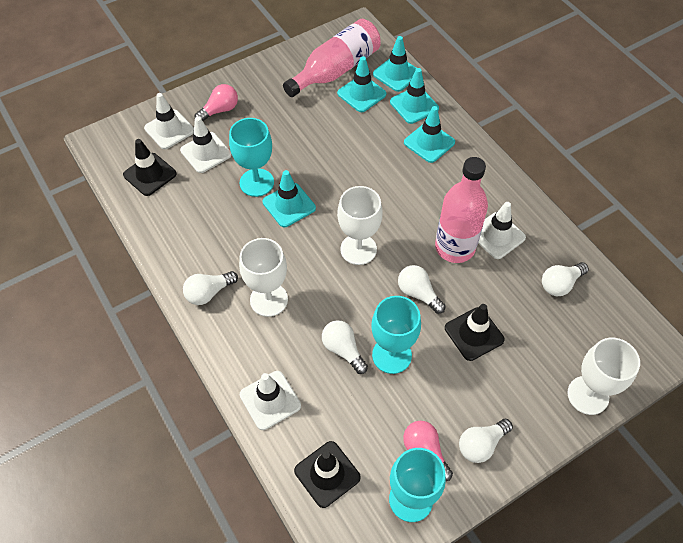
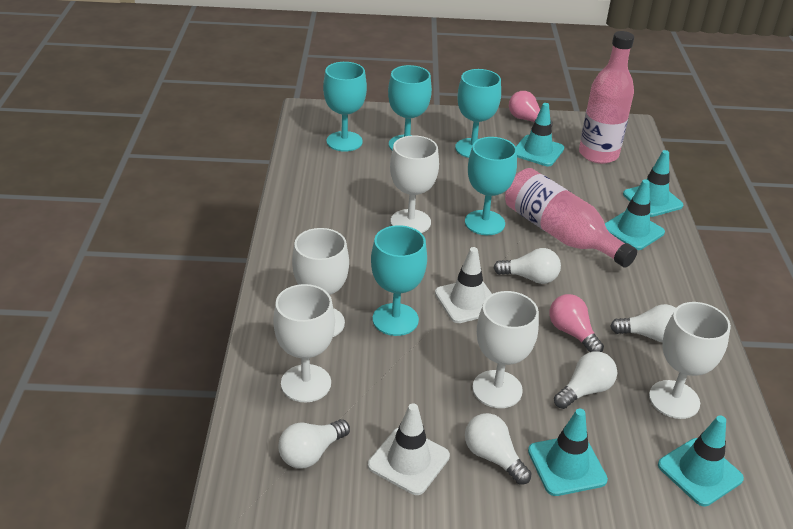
black traffic cone: 3 -> 0
turquoise goblet: 3 -> 5
white goblet: 3 -> 5
white traffic cone: 4 -> 2

